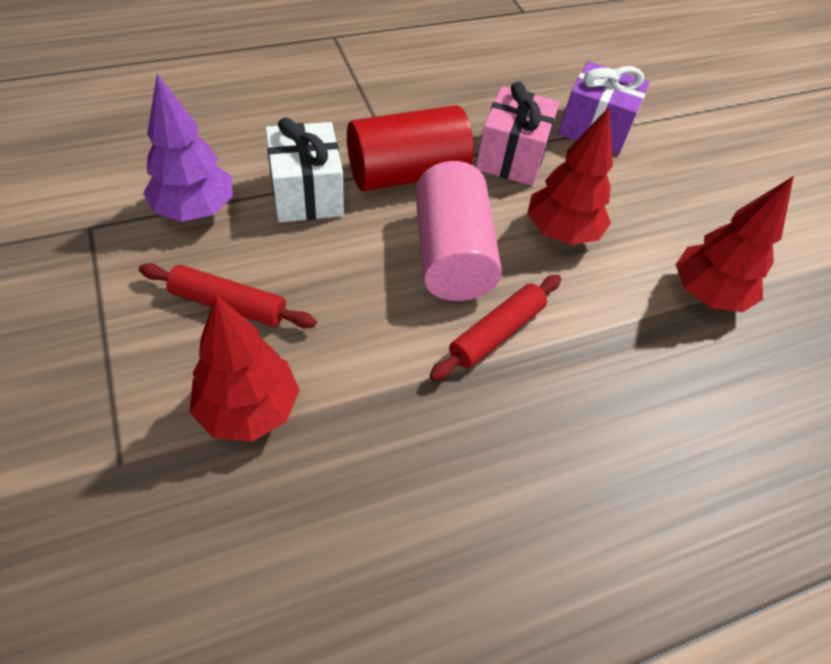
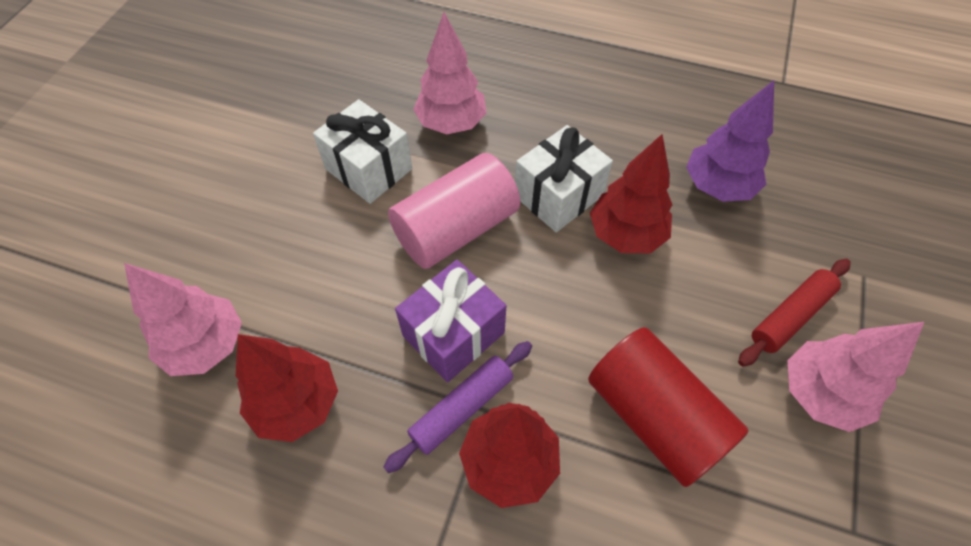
pink gift: 1 -> 0
pink tree: 0 -> 3
purple rolling pin: 0 -> 1
red rolling pin: 2 -> 1
white gift: 1 -> 2

